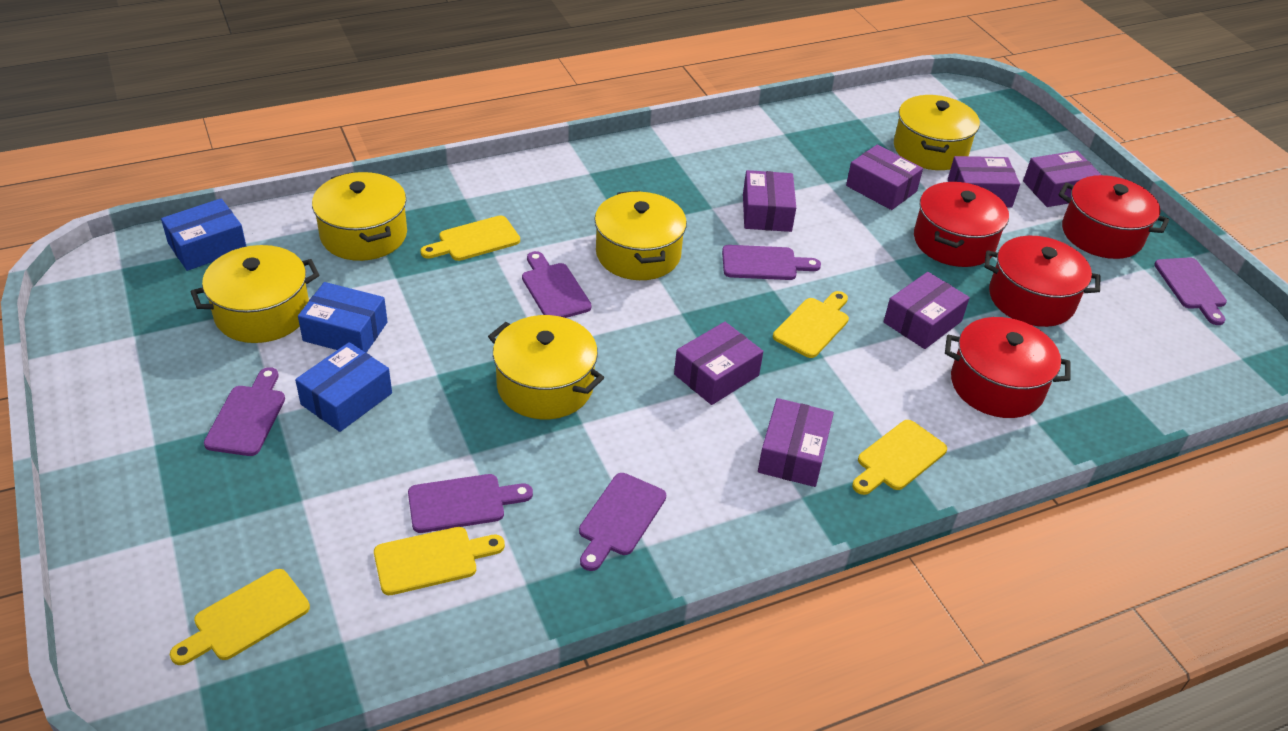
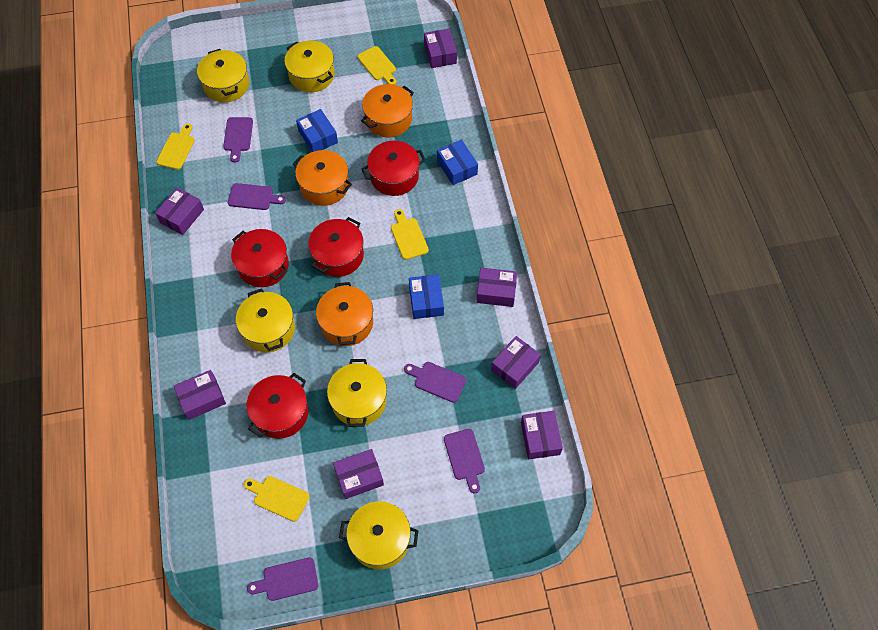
orange pot: 0 -> 3
purple cutting board: 6 -> 5
yellow cutting board: 5 -> 4

